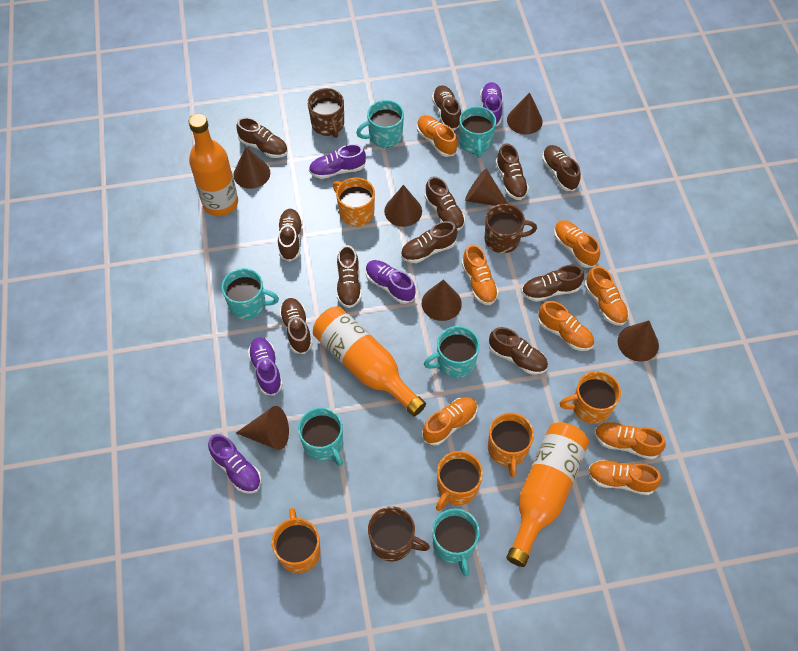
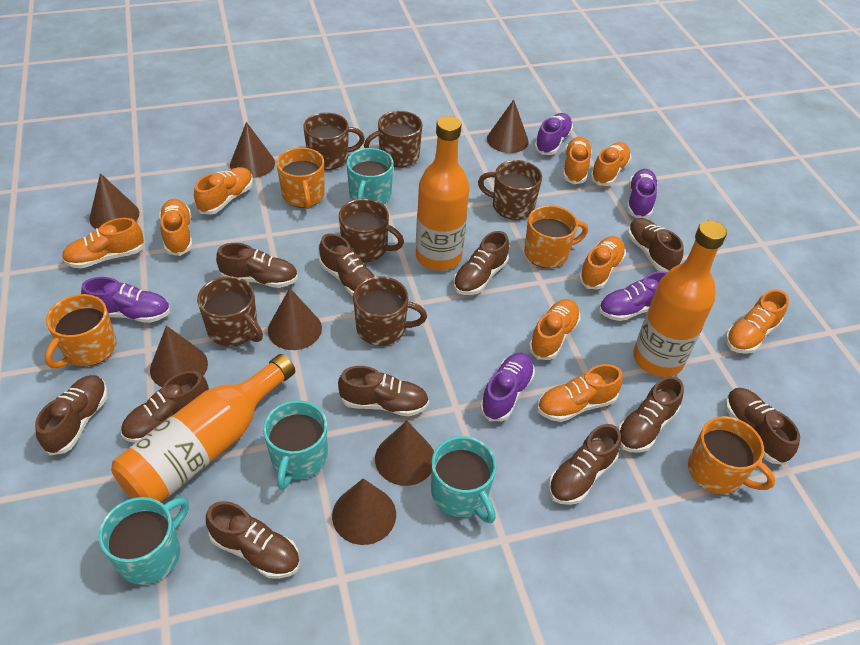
brown mug: 3 -> 6
orange mug: 5 -> 4
orange shoe: 8 -> 9
turquoise mug: 6 -> 4

